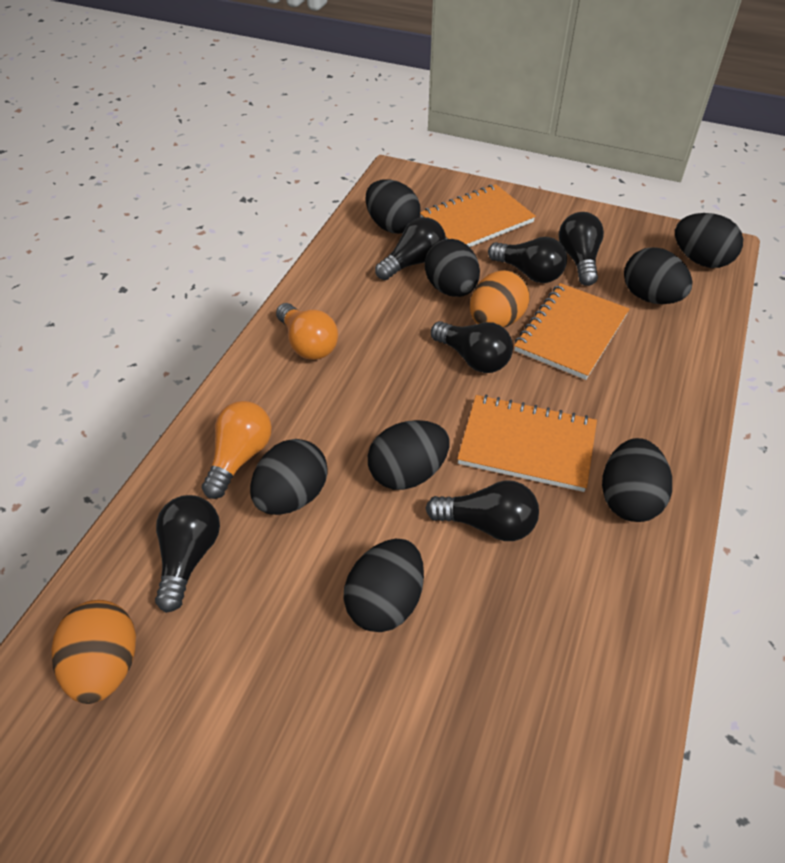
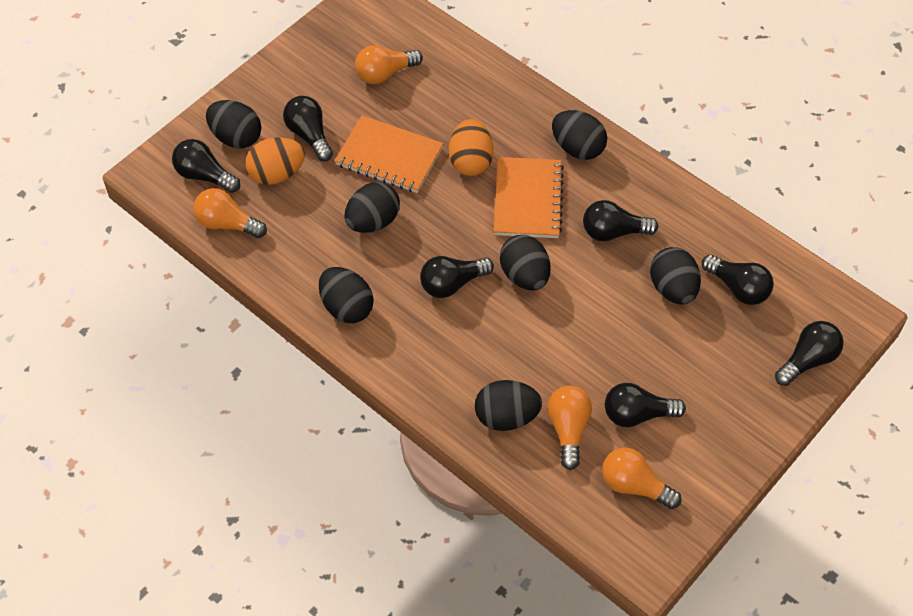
black egg: 8 -> 7
black light bulb: 6 -> 7
orange light bulb: 2 -> 4
orange notebook: 3 -> 2

